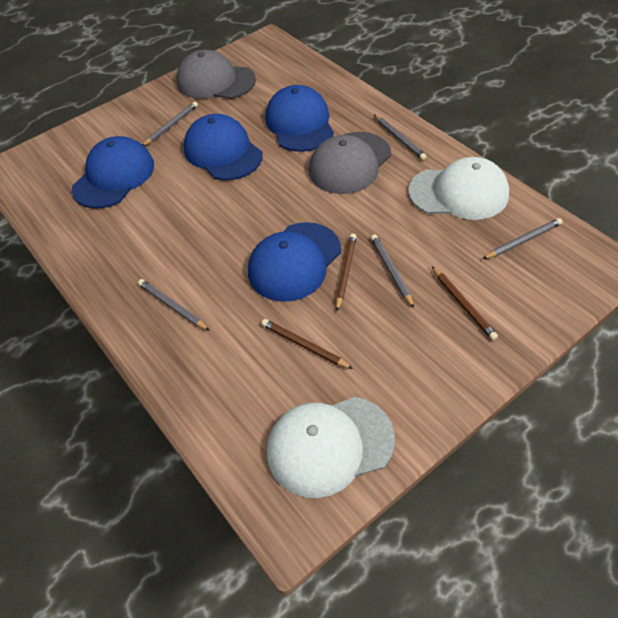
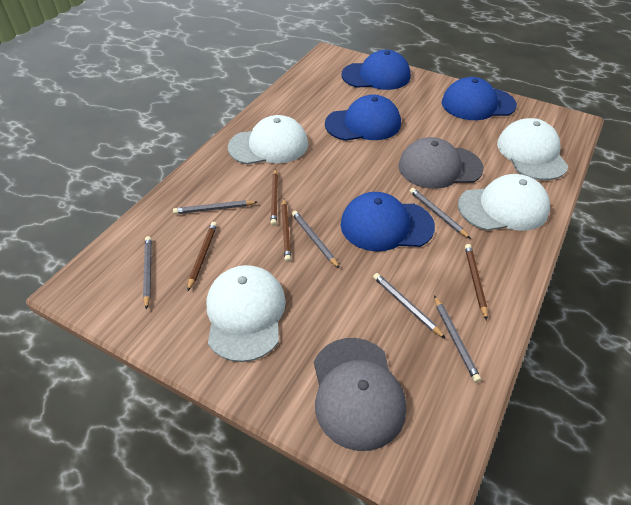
brown pencil: 3 -> 4
grey pencil: 5 -> 6
white cap: 2 -> 4

